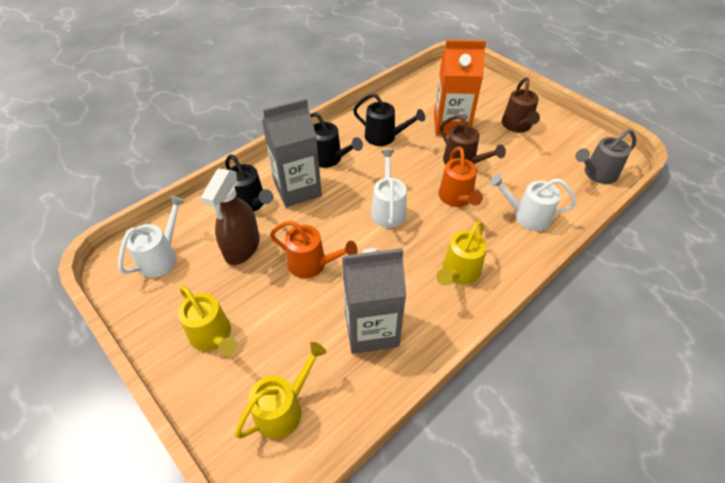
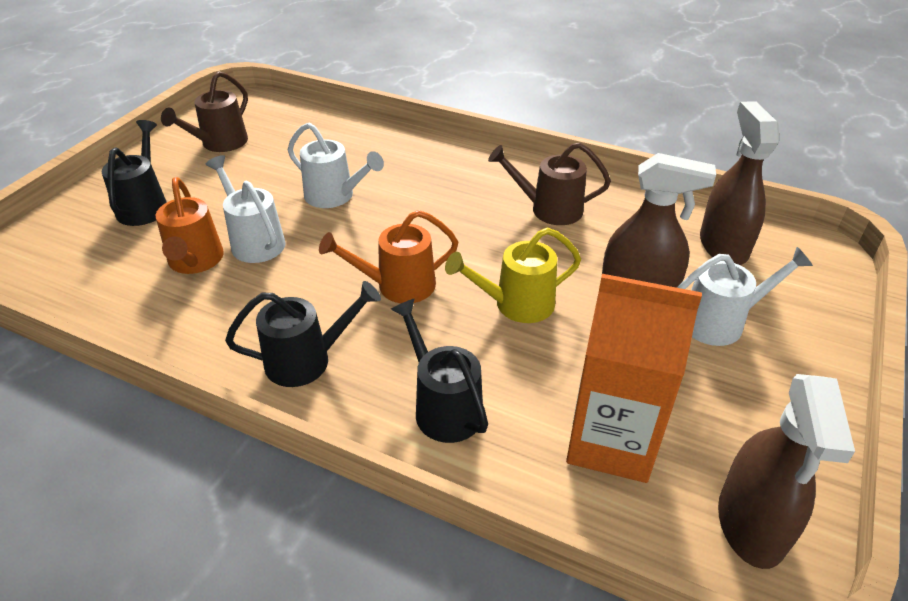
brown spray bottle: 1 -> 3
grey carton: 2 -> 0
grey watering can: 1 -> 0
yellow watering can: 3 -> 1

